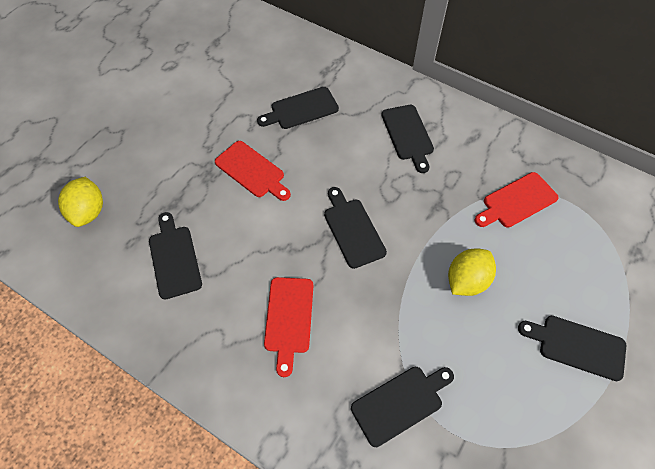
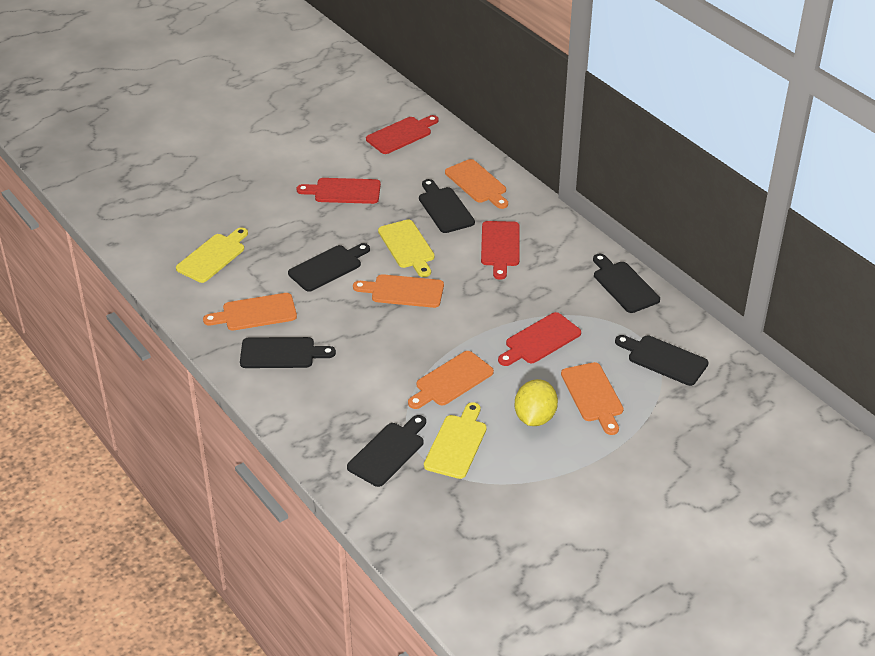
orange cutting board: 0 -> 5
red cutting board: 3 -> 4
yellow cutting board: 0 -> 3
yellow lemon: 2 -> 1

